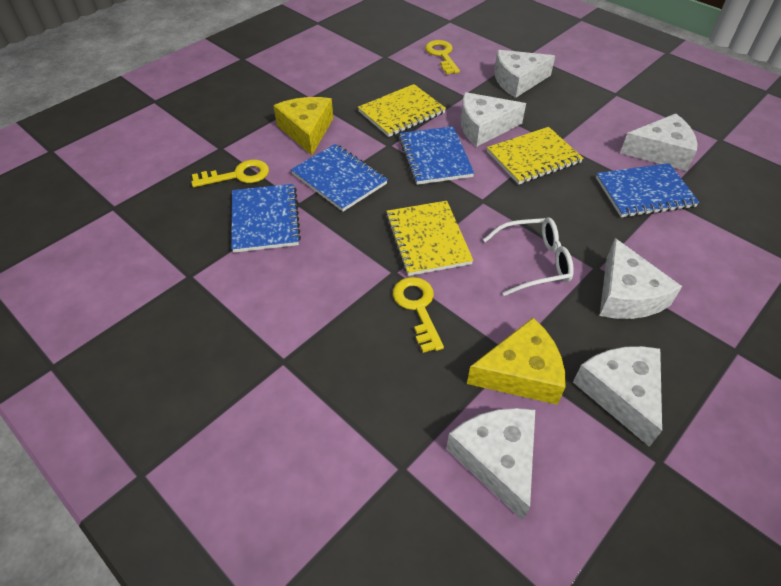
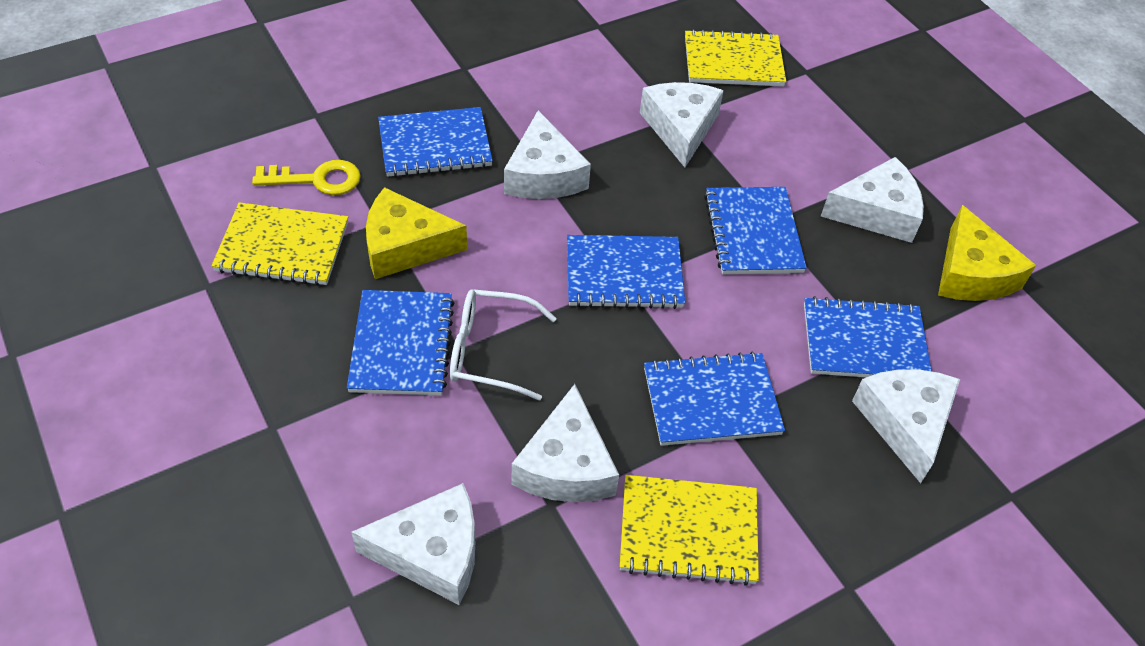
blue notebook: 4 -> 6
yellow key: 3 -> 1

